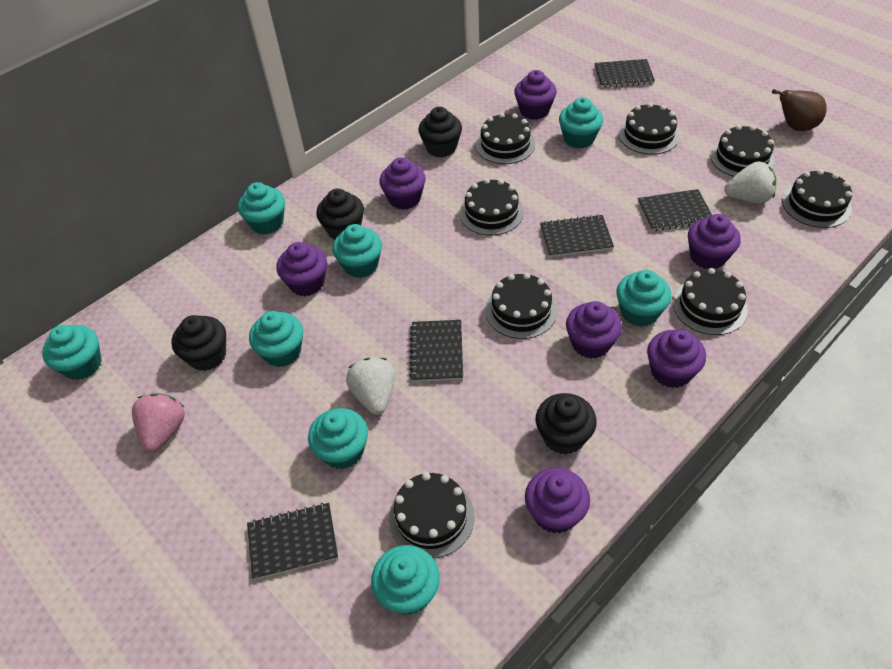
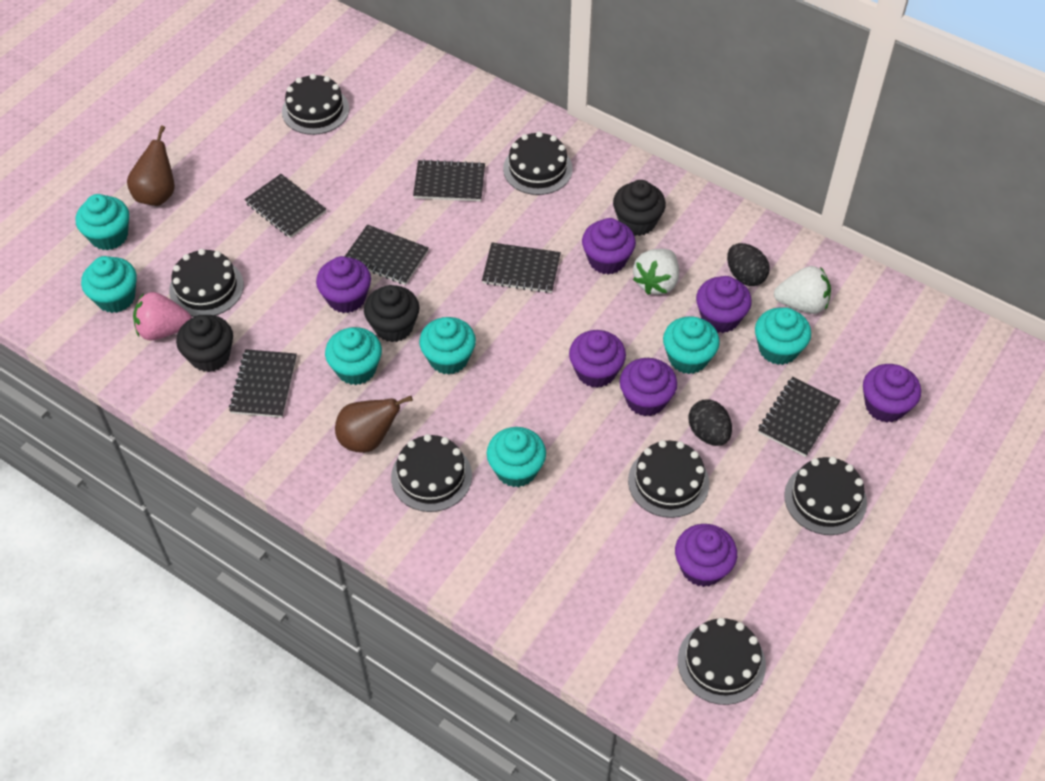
black cake: 8 -> 7
black cupcake: 4 -> 3
black egg: 0 -> 2
black notebook: 5 -> 6
brown pear: 1 -> 2
turquoise cupcake: 8 -> 7

